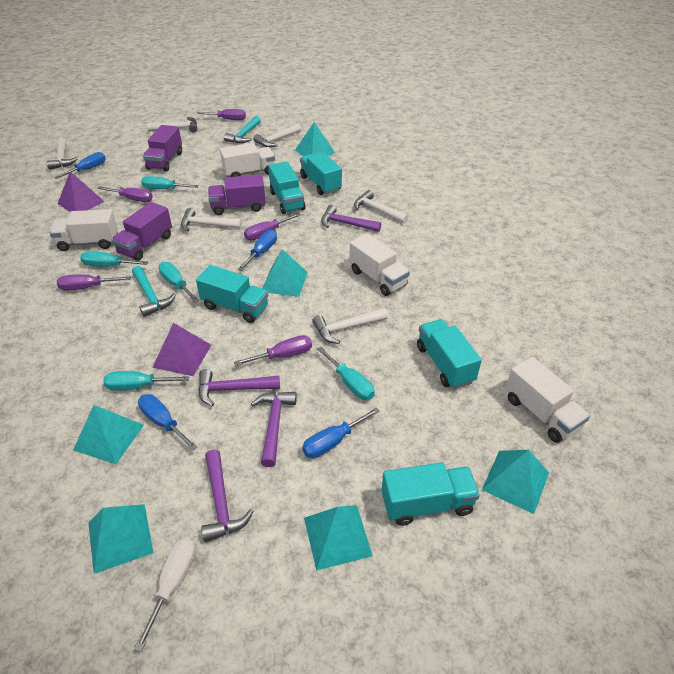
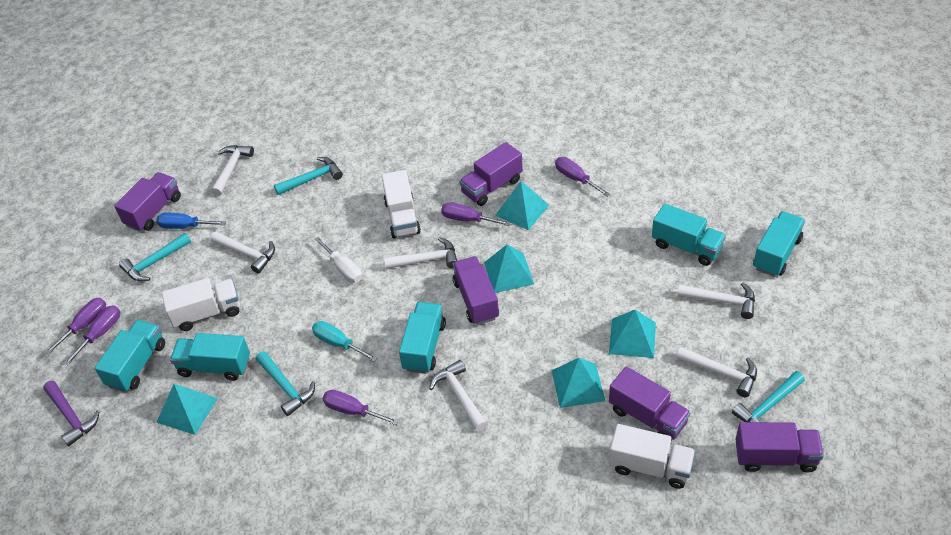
blue screwdriver: 4 -> 1
purple hammer: 4 -> 1
purple pyramid: 2 -> 0
purple truck: 3 -> 5
turquoise hammer: 2 -> 4
turquoise pyramid: 6 -> 5
turquoise screwdriver: 5 -> 1
white truck: 4 -> 3

